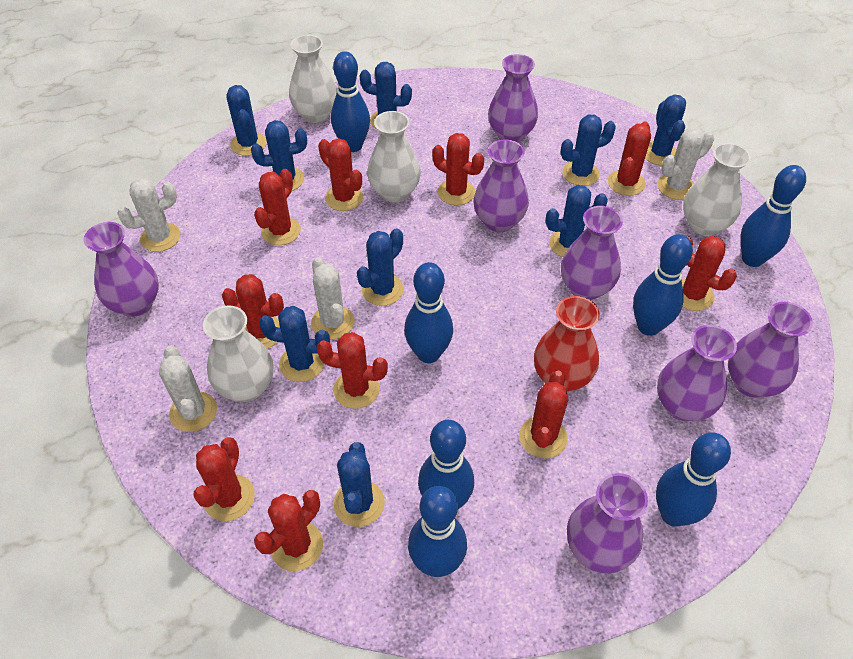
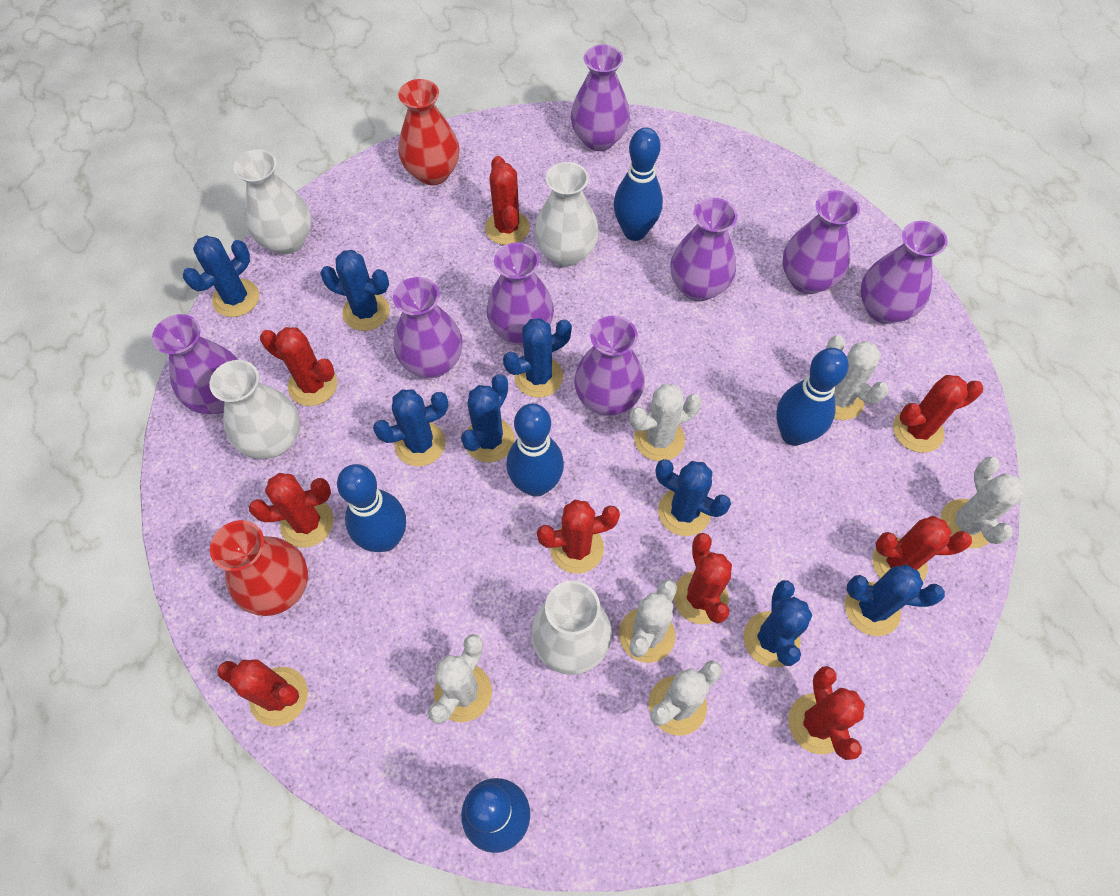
blue bowling pin: 7 -> 5
blue cactus: 9 -> 8
purple vase: 7 -> 8
red cactus: 10 -> 9
red vase: 1 -> 2
white cactus: 4 -> 6

